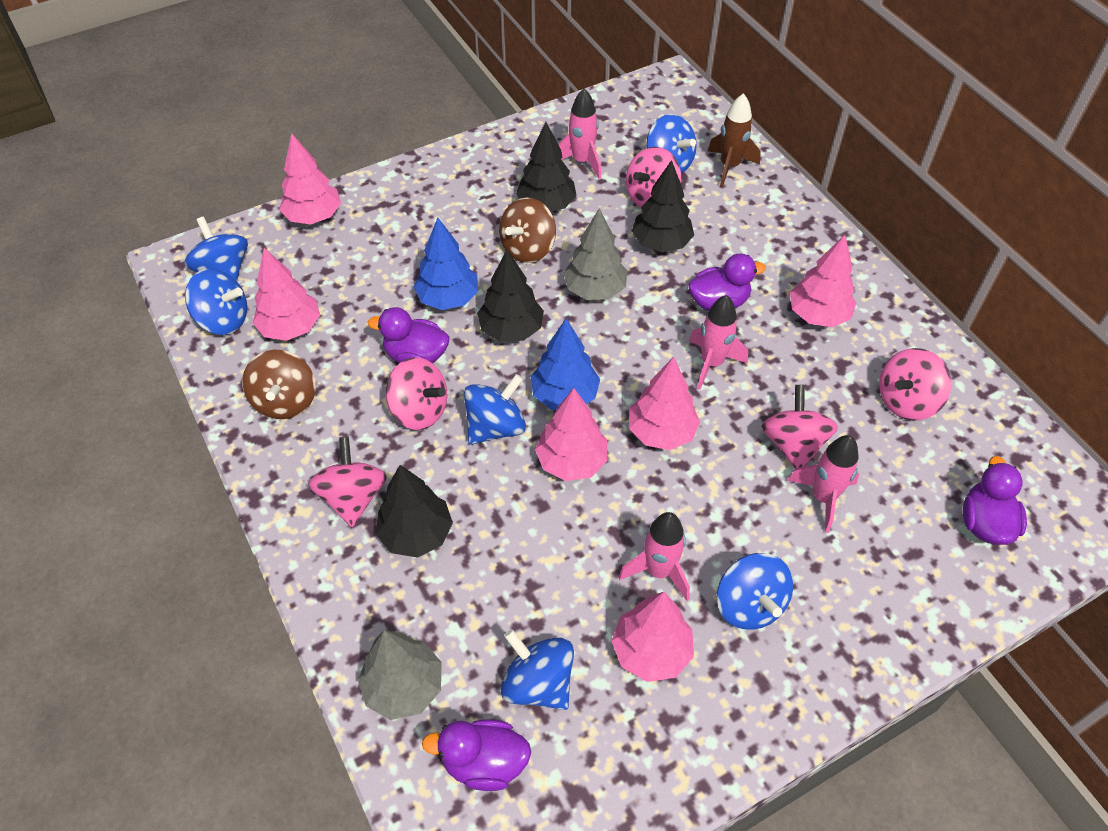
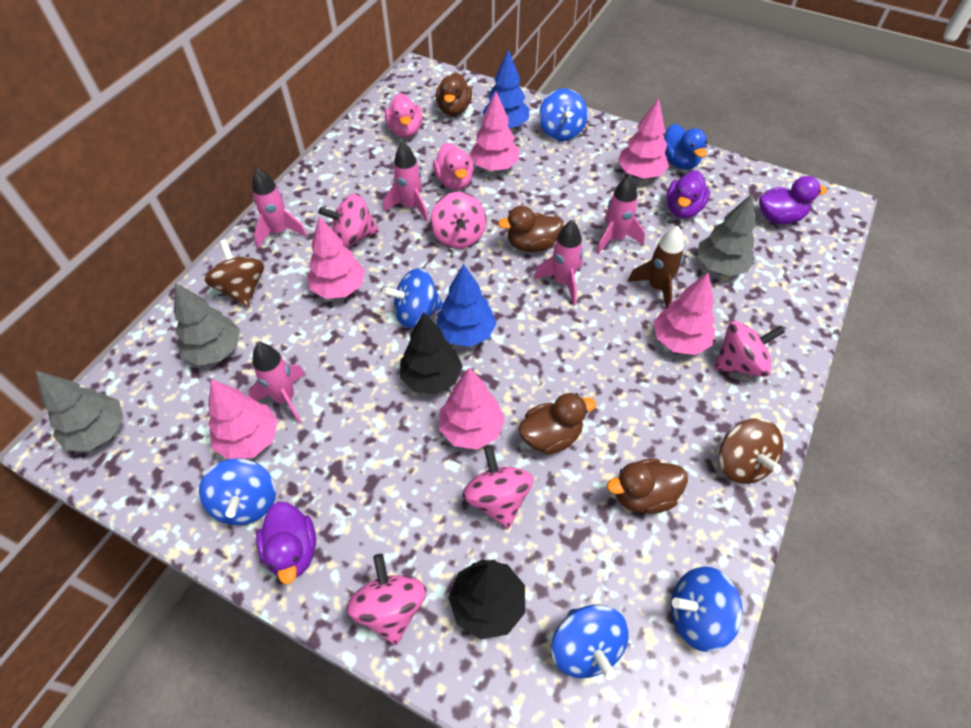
black tree: 4 -> 2
blue duck: 0 -> 1
blue spinning top: 6 -> 5
brown duck: 0 -> 4
grey tree: 2 -> 3
pink duck: 0 -> 2
pink rocket: 4 -> 5
purple duck: 4 -> 3

